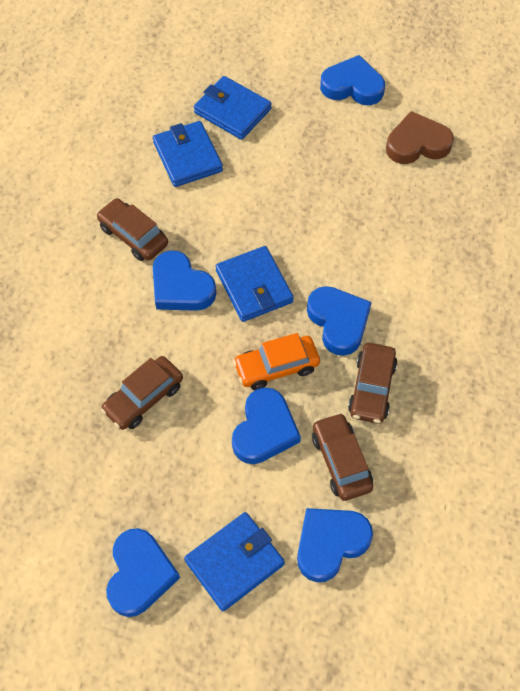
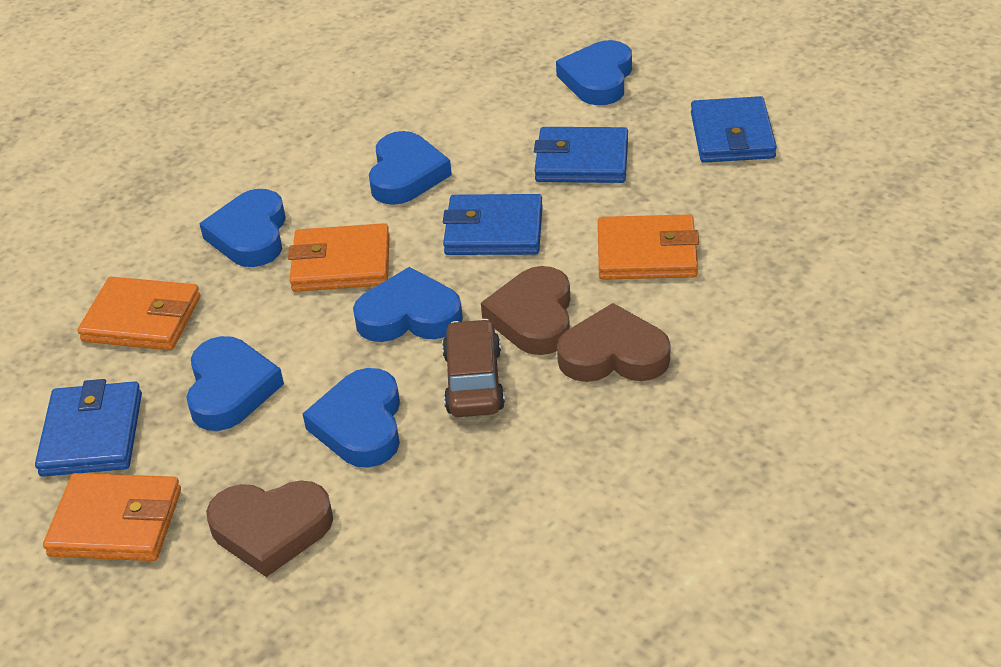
brown car: 4 -> 1
brown heart: 1 -> 3
orange car: 1 -> 0
orange wallet: 0 -> 4

